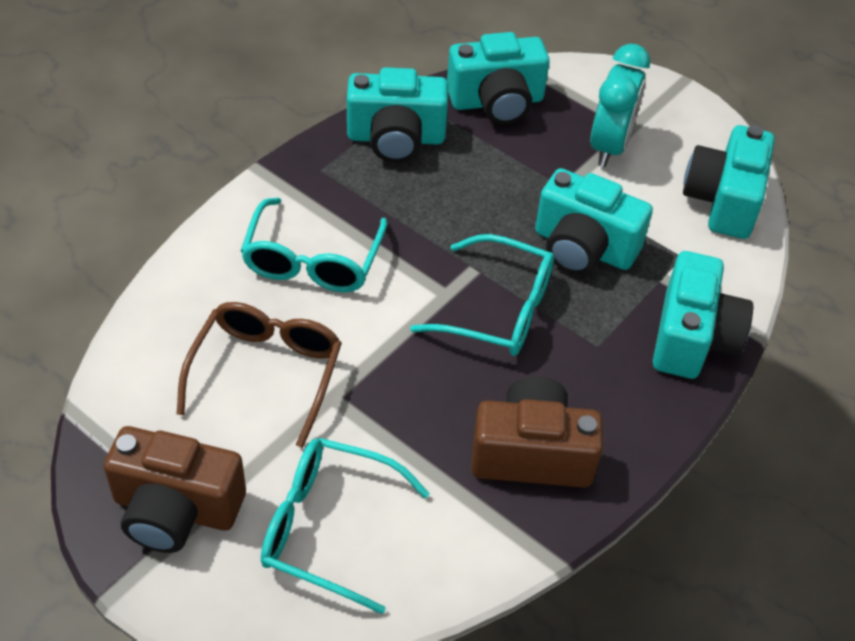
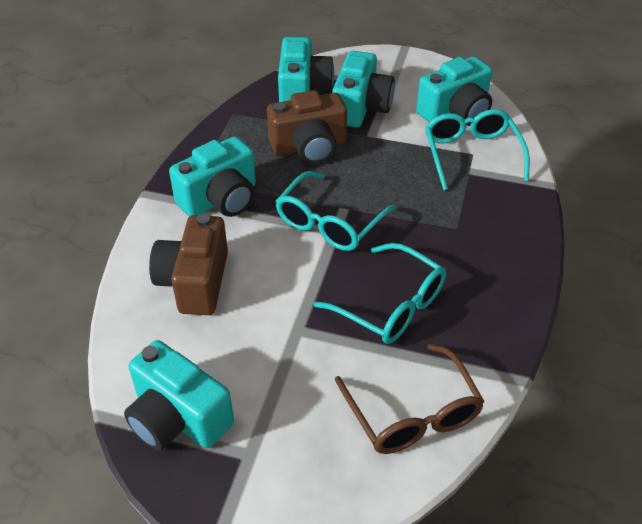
turquoise clock: 1 -> 0

